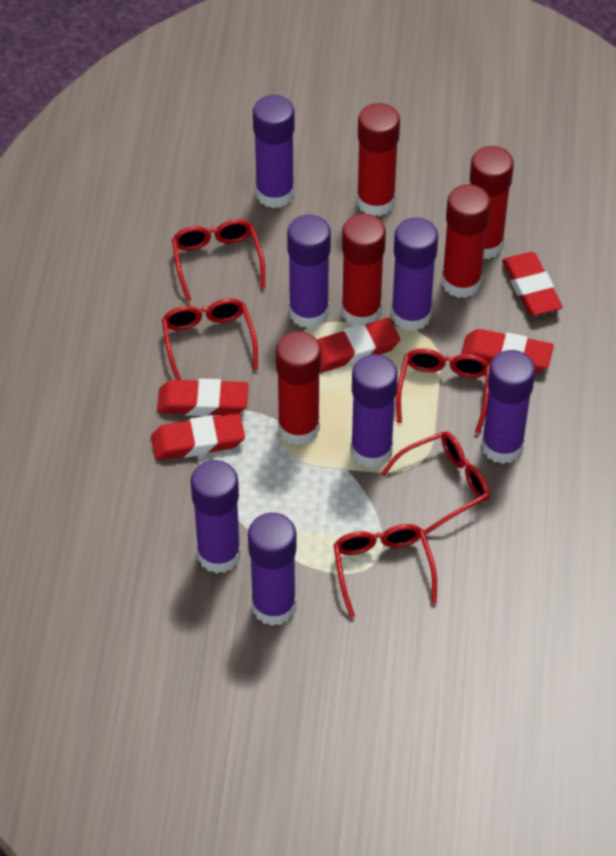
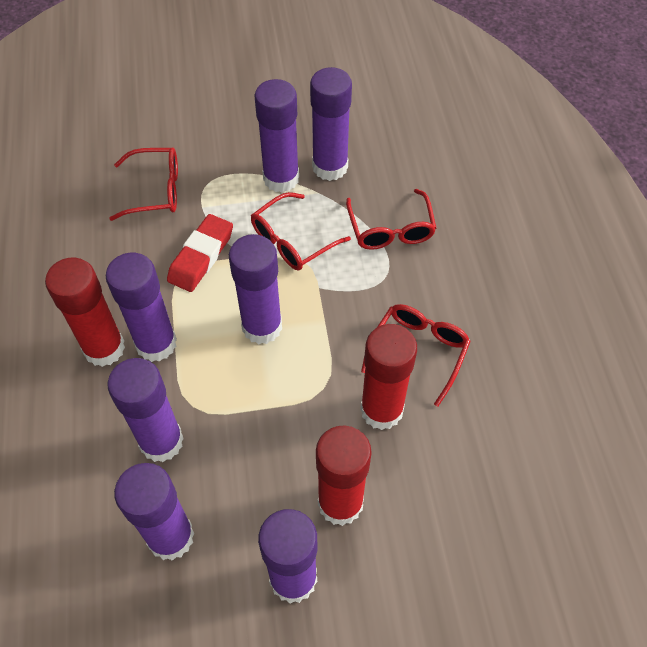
red eraser: 5 -> 1
red glasses: 5 -> 4
red glue stick: 5 -> 3

